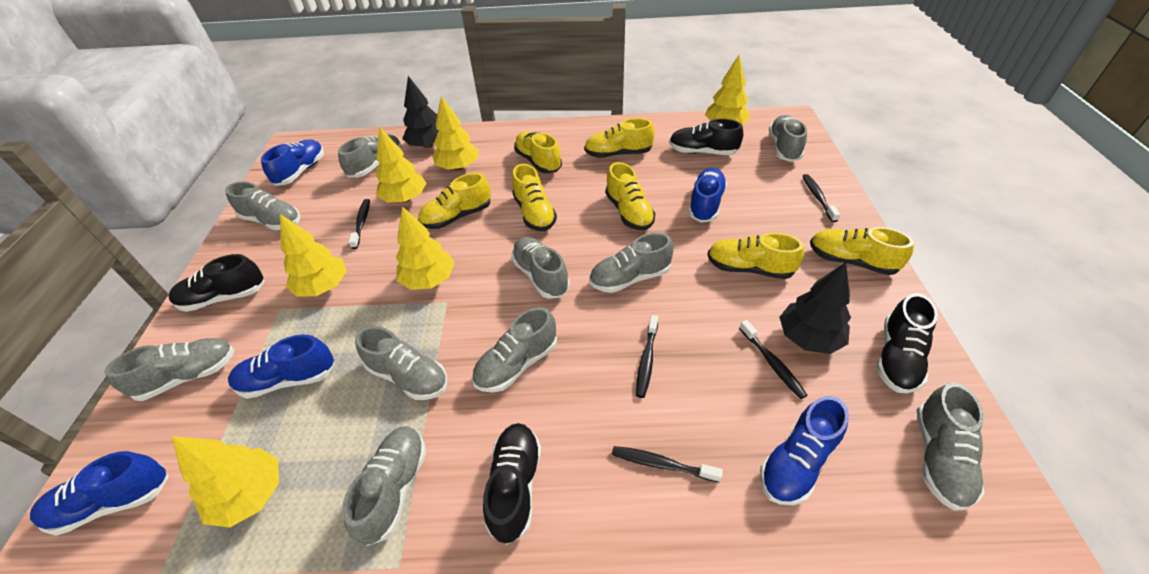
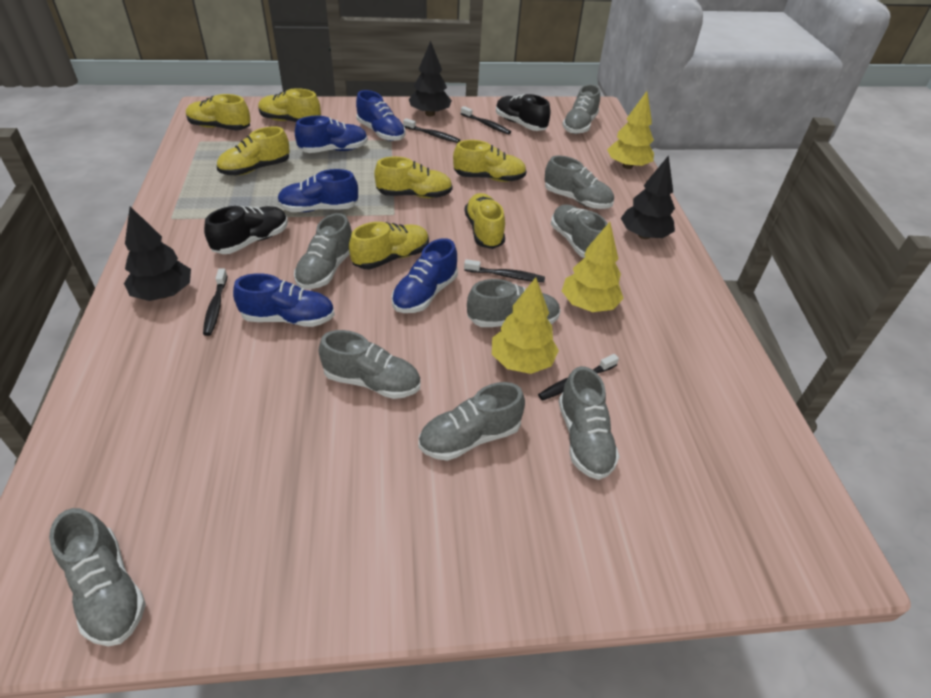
black shoe: 4 -> 2
black tree: 2 -> 3
grey shoe: 10 -> 9
yellow tree: 6 -> 3

